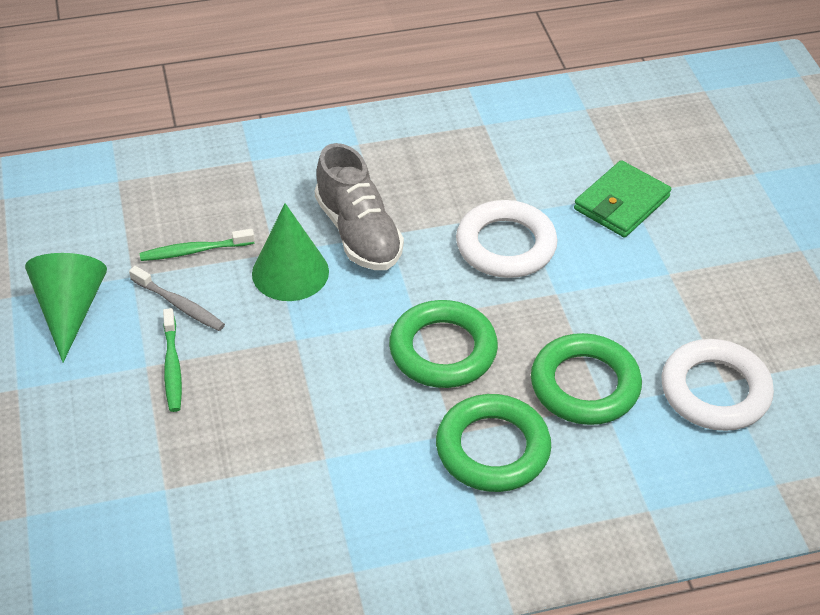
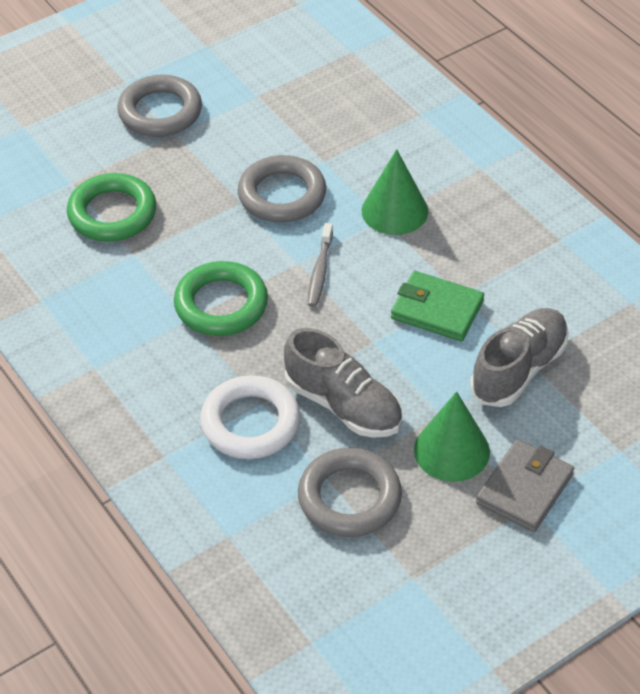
green ring: 3 -> 2
green toothbrush: 2 -> 0
grey ring: 0 -> 3
grey shoe: 1 -> 2
grey wallet: 0 -> 1
white ring: 2 -> 1

